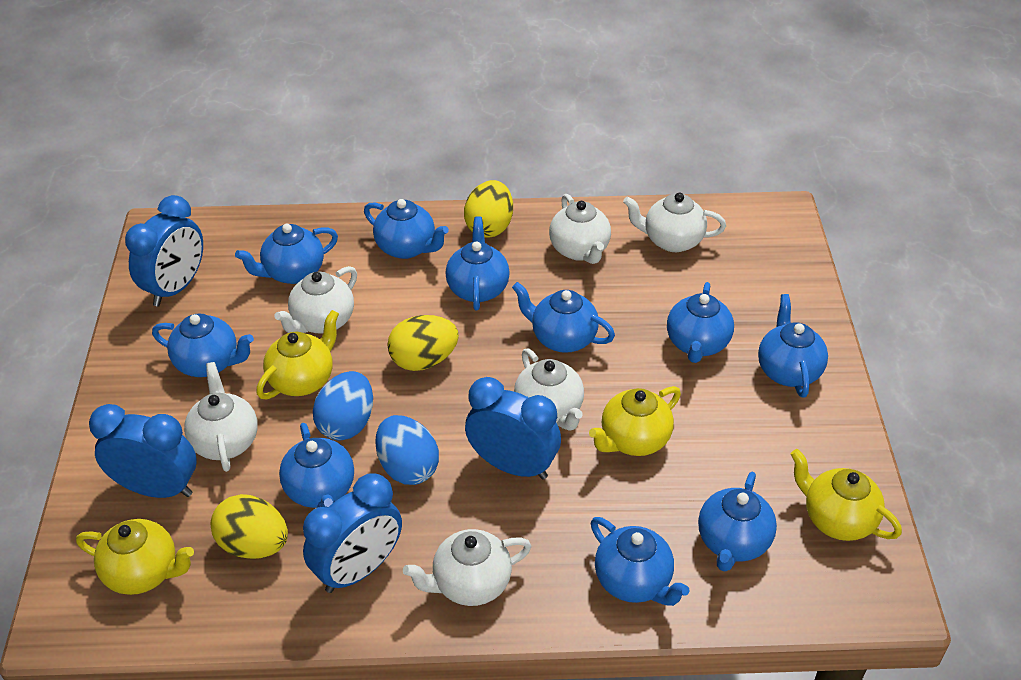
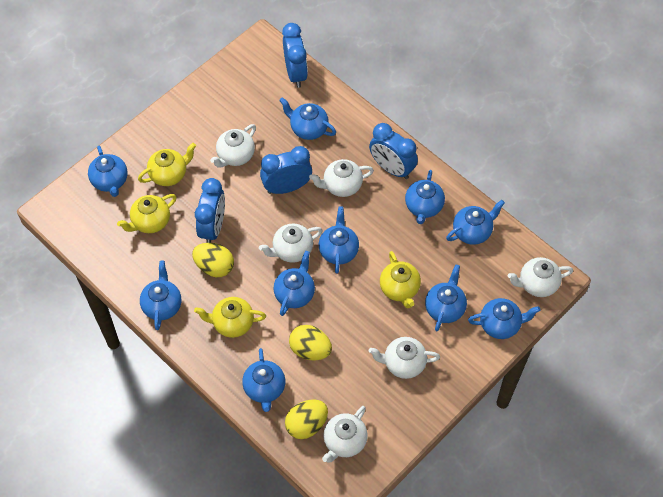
blue egg: 2 -> 0

